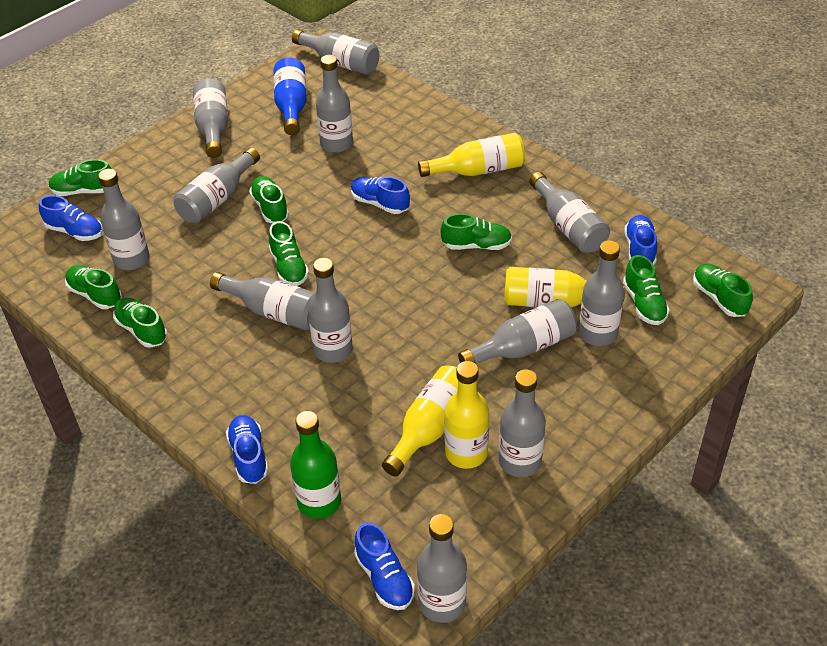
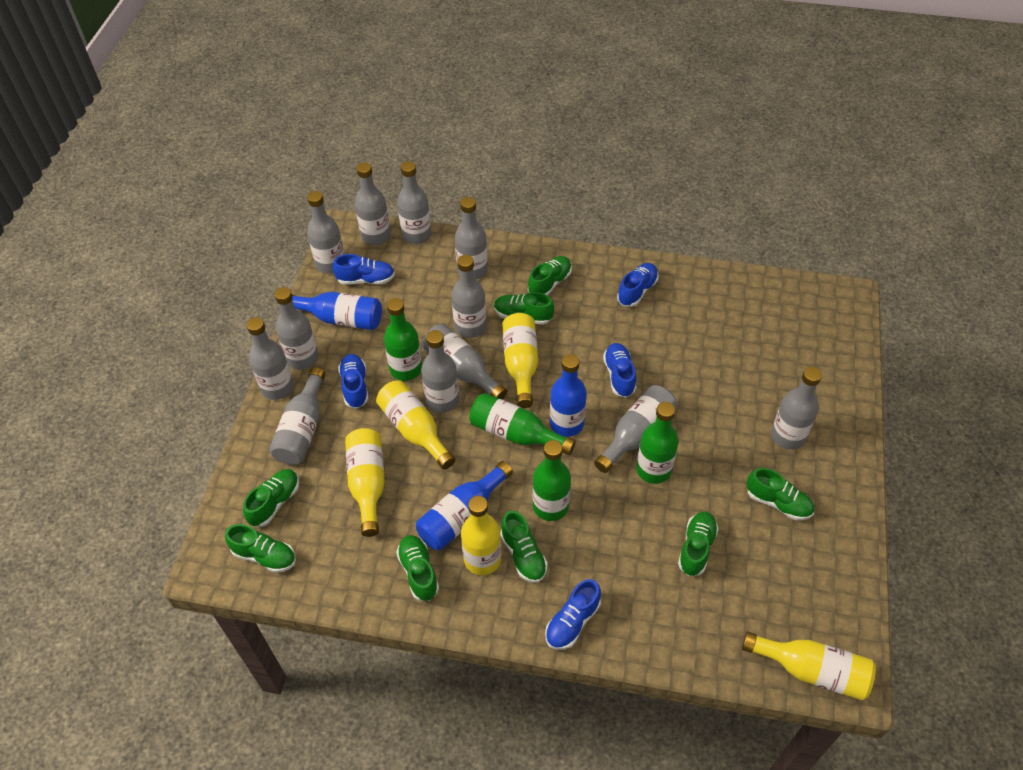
blue bottle: 1 -> 3
green bottle: 1 -> 4
yellow bottle: 4 -> 5

